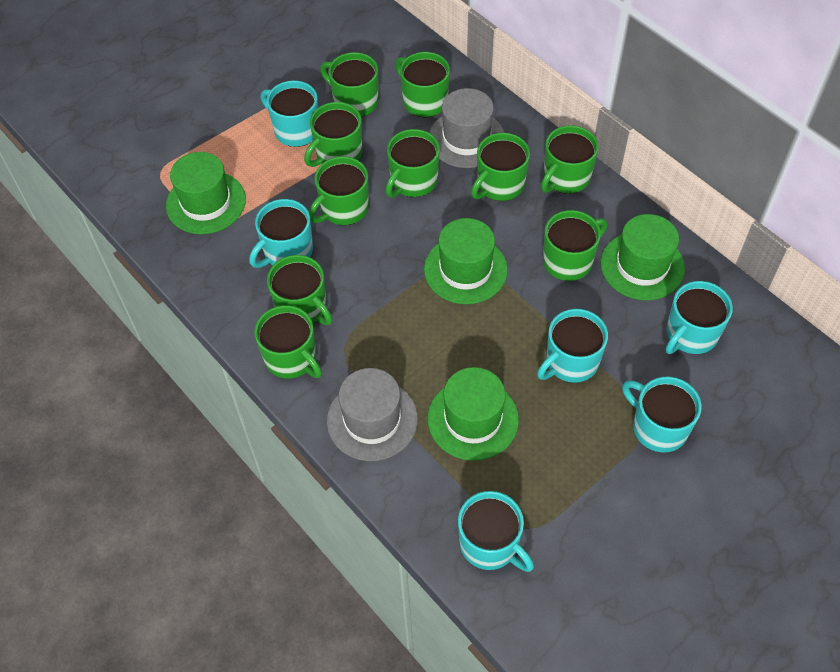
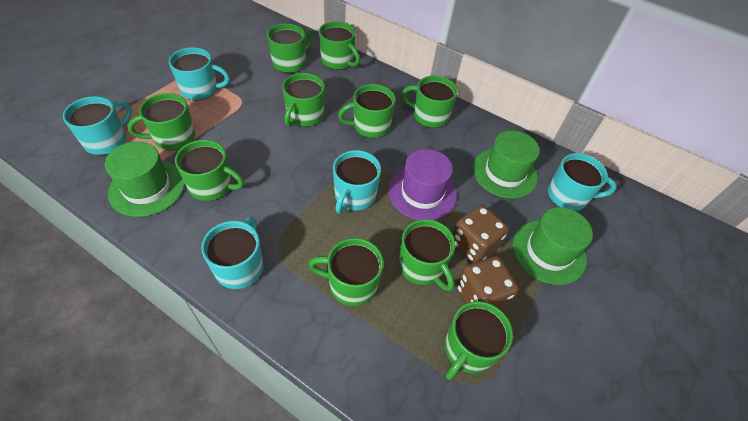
brown dice: 0 -> 2
green hat: 4 -> 3
grey hat: 2 -> 0
purple hat: 0 -> 1
turquoise mug: 6 -> 5

